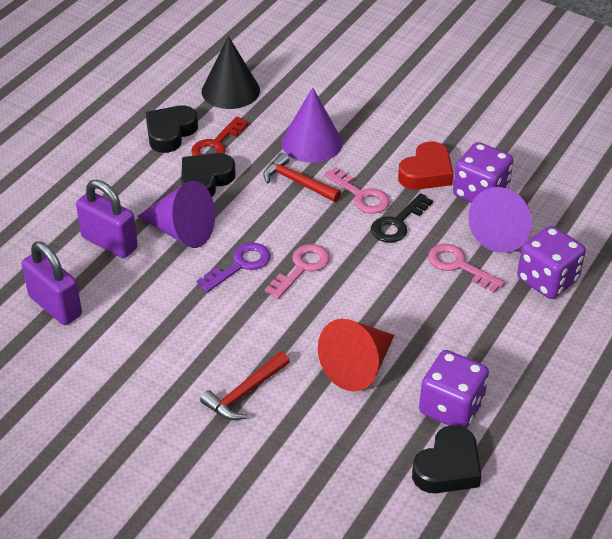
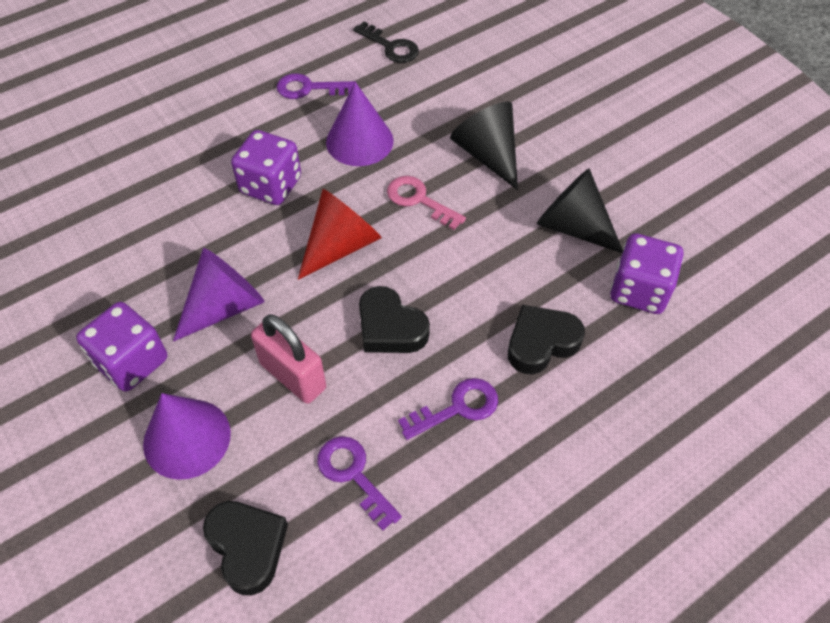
black cone: 1 -> 2
pink key: 3 -> 1
pink padlock: 0 -> 1
purple key: 1 -> 3
purple padlock: 2 -> 0
red hammer: 2 -> 0
red heart: 1 -> 0
red key: 1 -> 0

